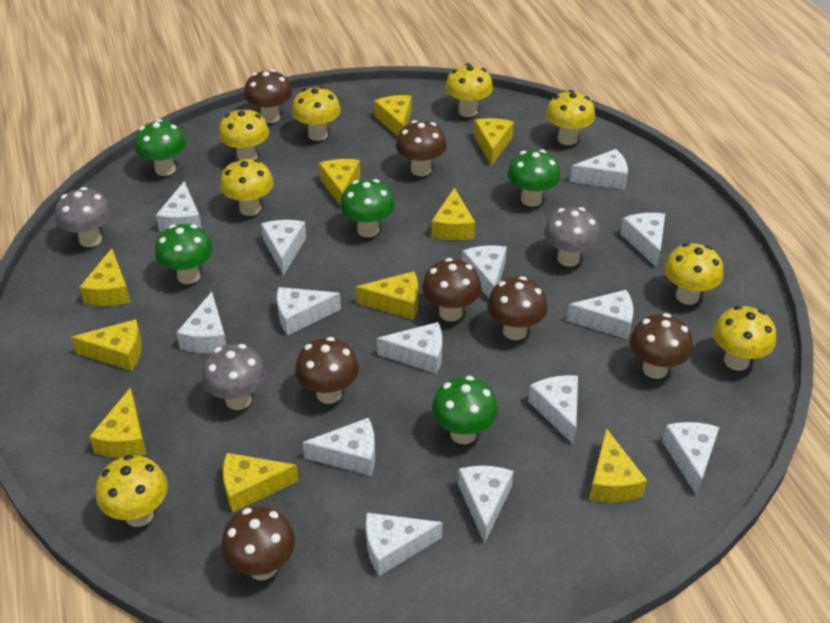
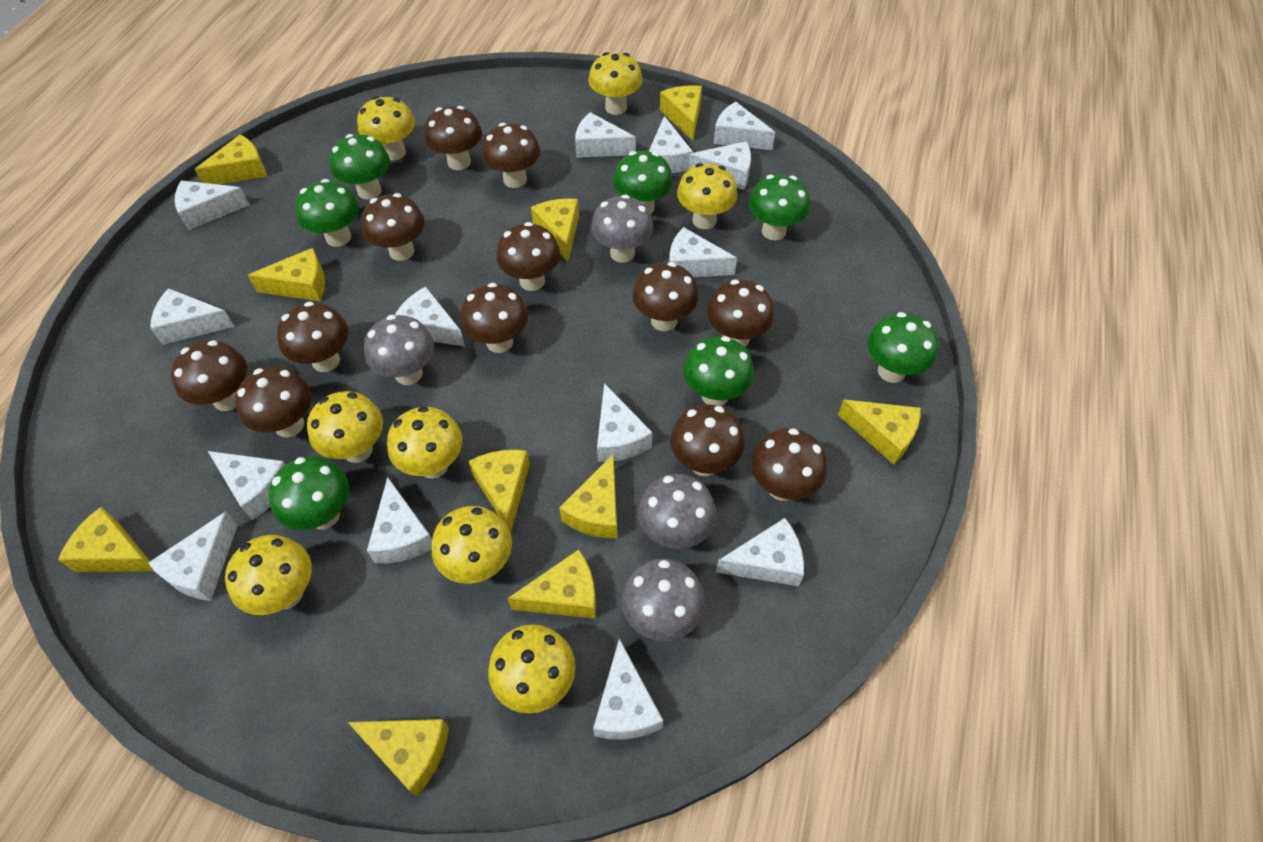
brown mushroom: 7 -> 12
green mushroom: 5 -> 7
grey mushroom: 3 -> 4

